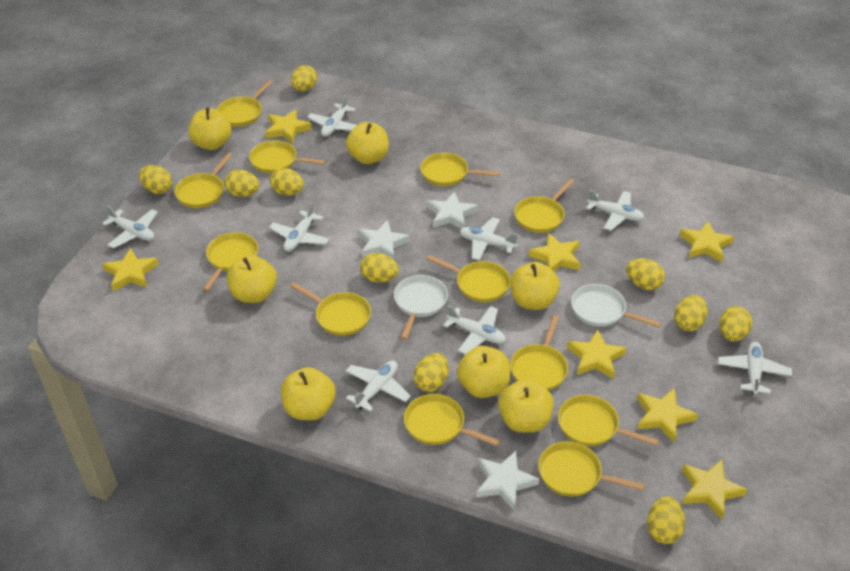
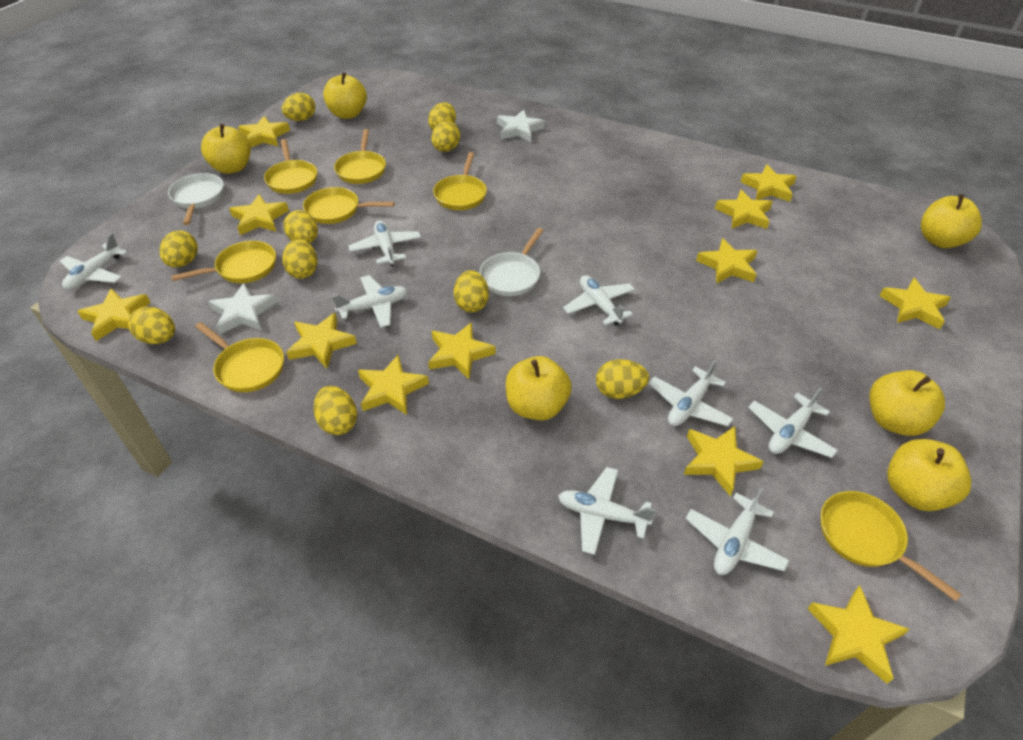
white star: 3 -> 2
yellow apple: 7 -> 6
yellow pan: 12 -> 7
yellow star: 7 -> 12

